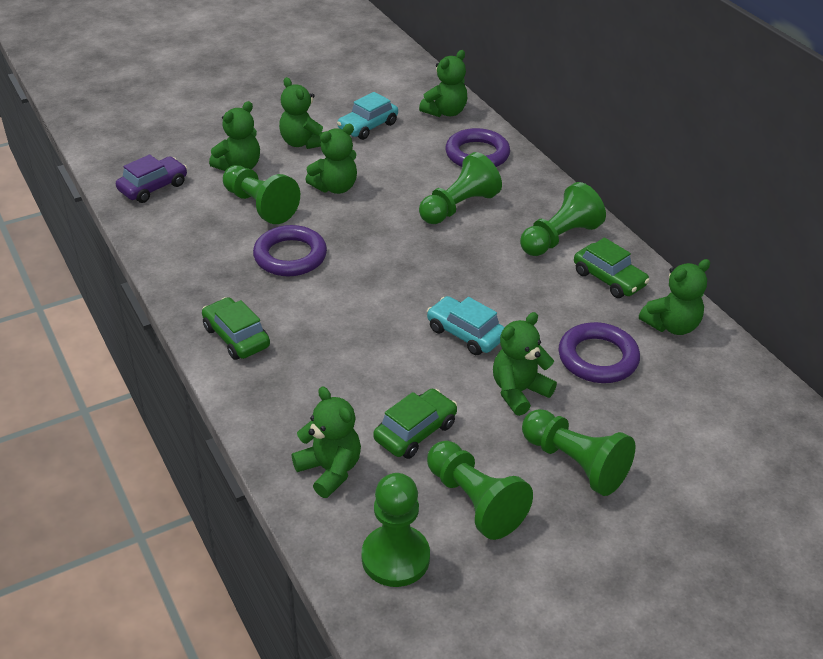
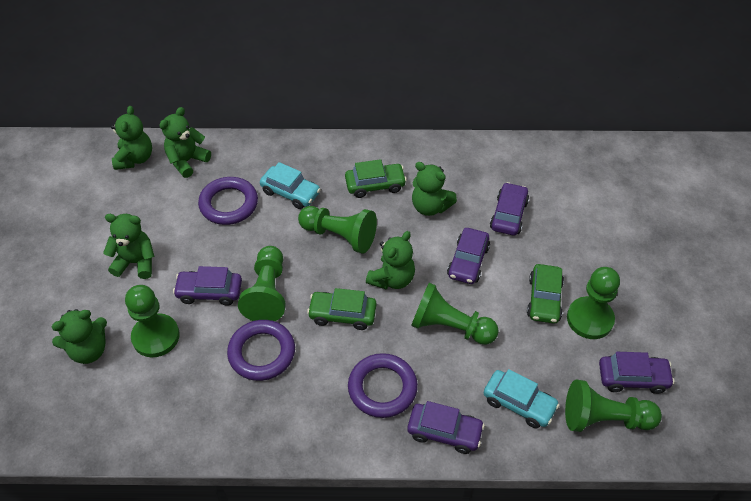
green teddy bear: 7 -> 6
purple car: 1 -> 5

